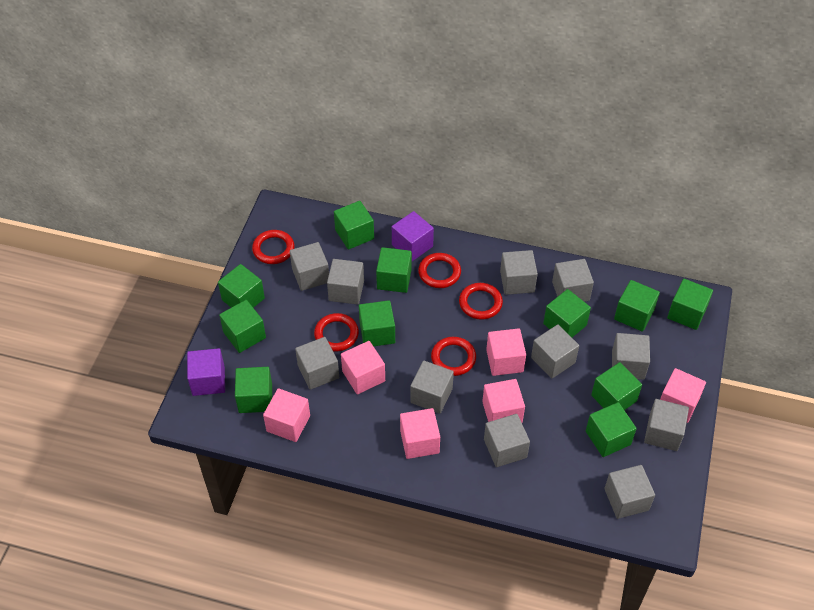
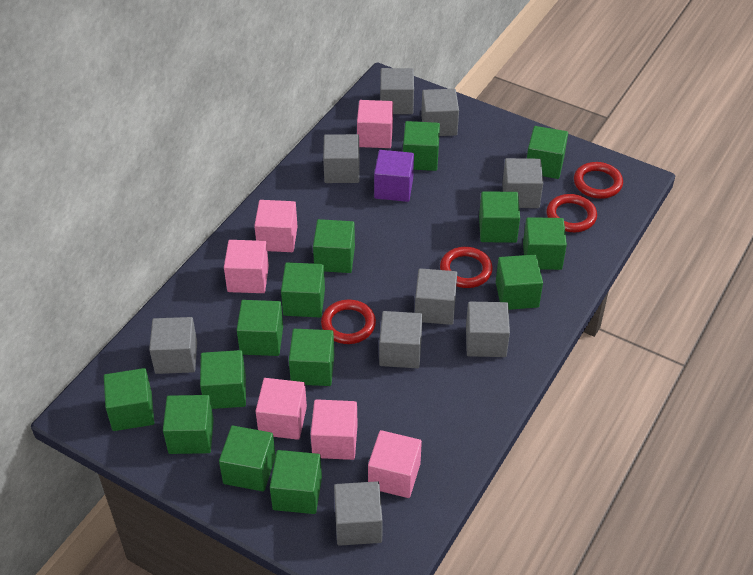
green cube: 11 -> 14
grey cube: 11 -> 9
purple cube: 2 -> 1
red ring: 5 -> 4

